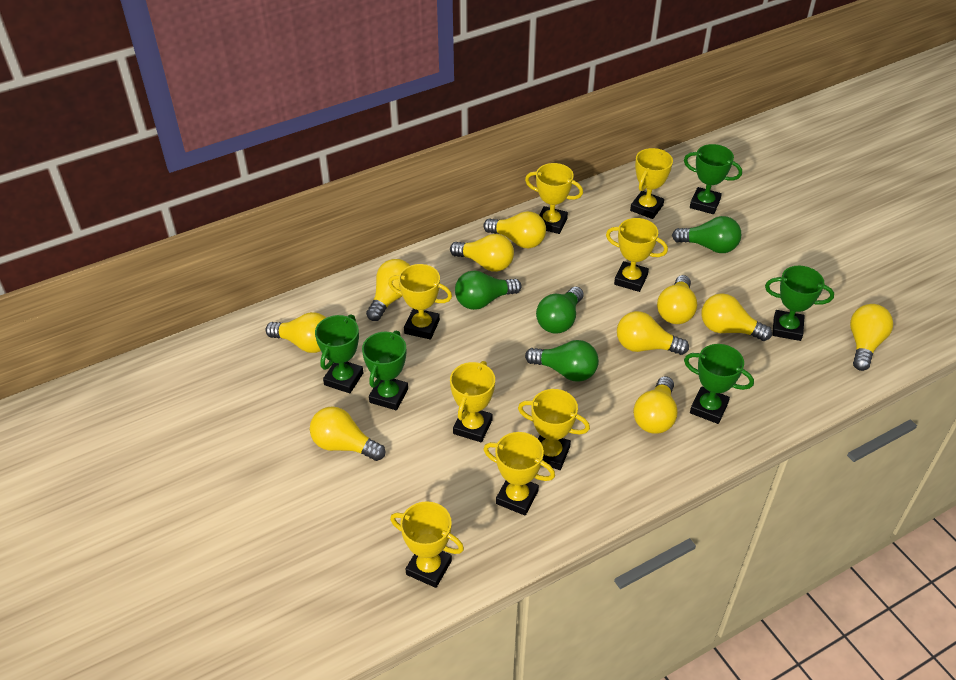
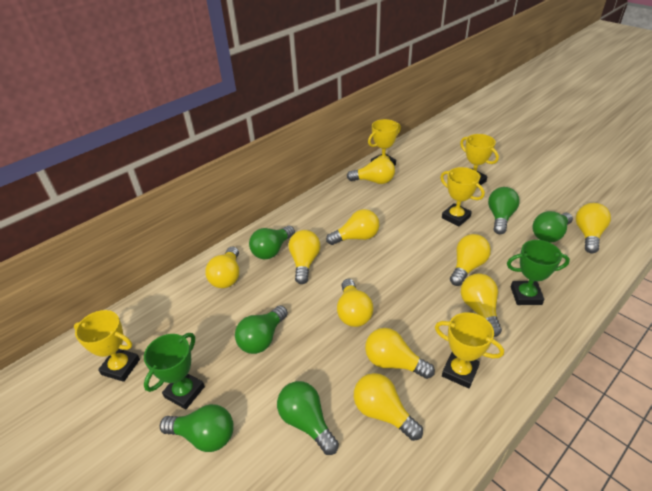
green light bulb: 4 -> 6
green trophy: 5 -> 2
yellow trophy: 8 -> 5

